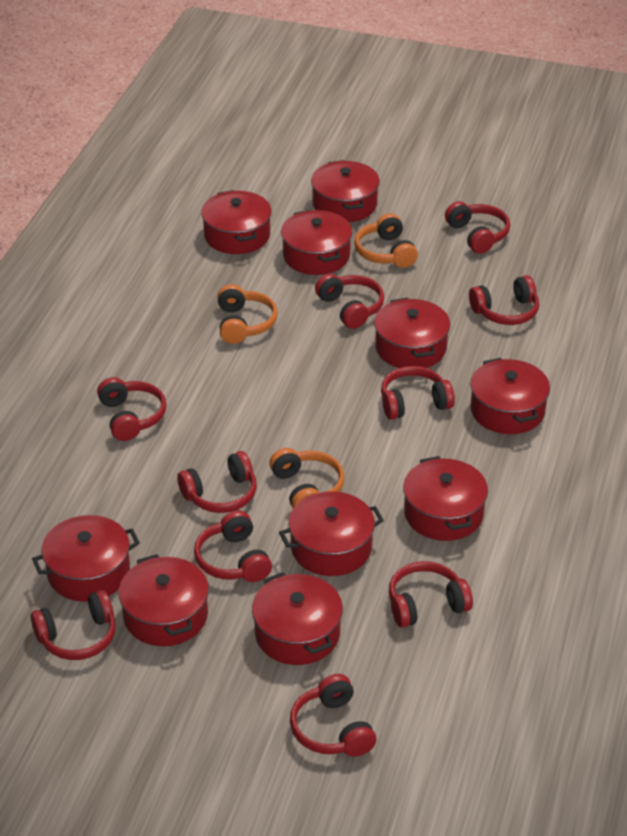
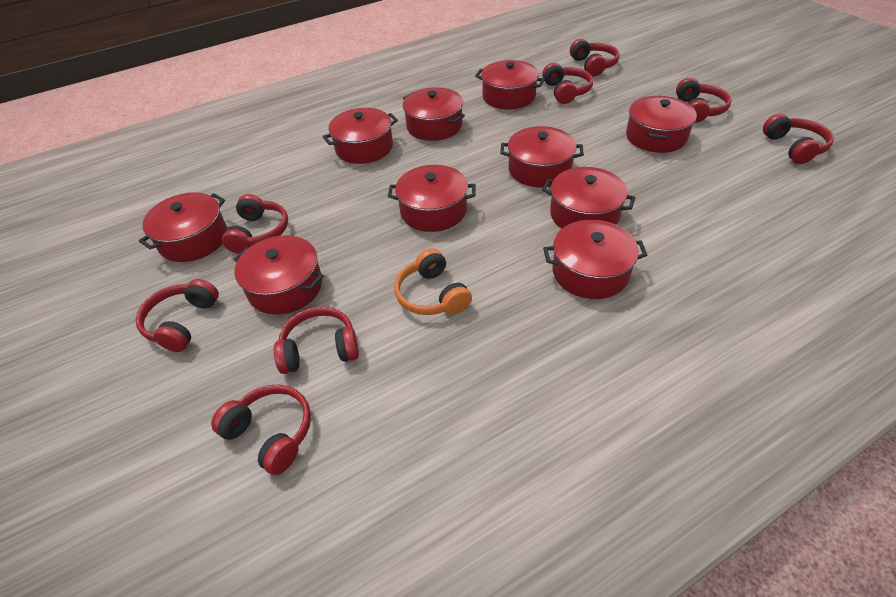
orange headphones: 3 -> 1
red headphones: 10 -> 8

